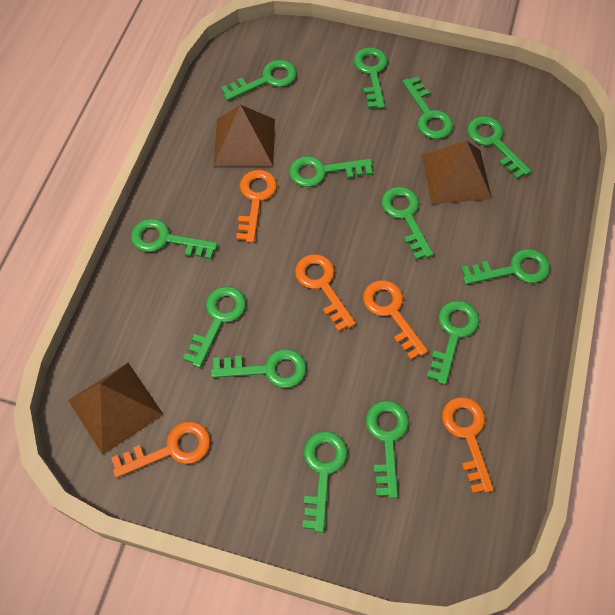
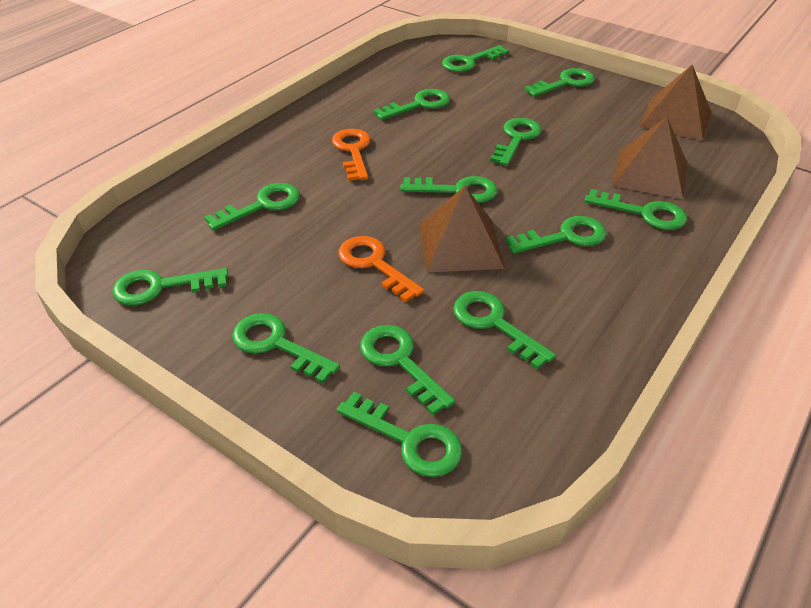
orange key: 5 -> 2

